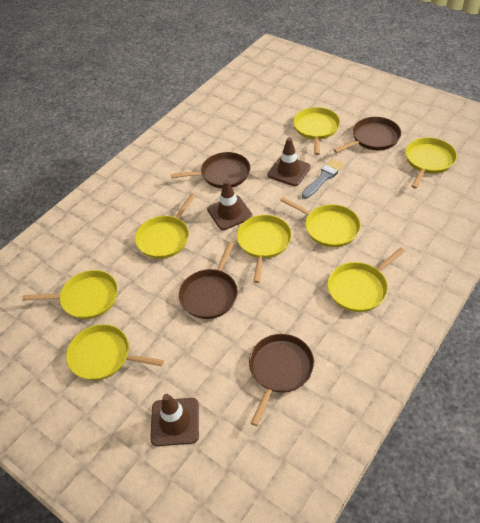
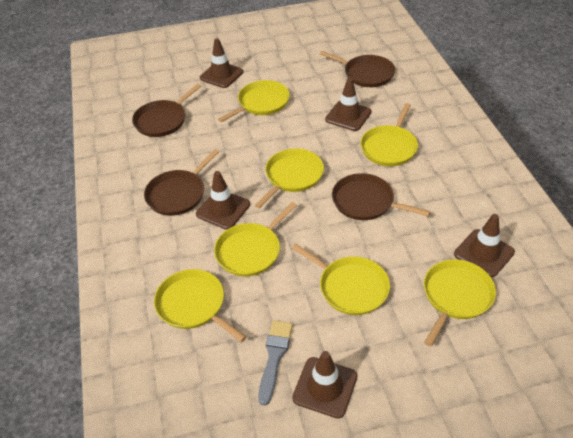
brown traffic cone: 3 -> 5
yellow pan: 8 -> 7

